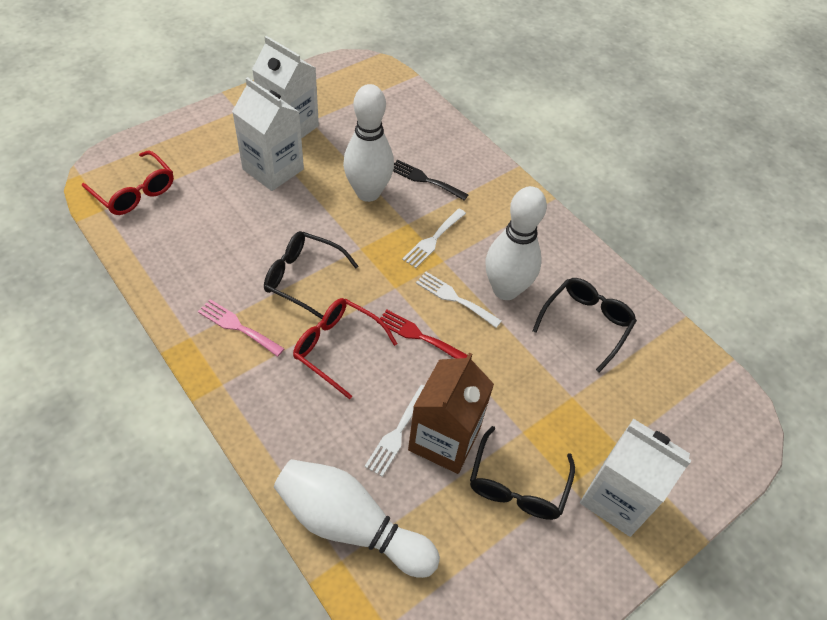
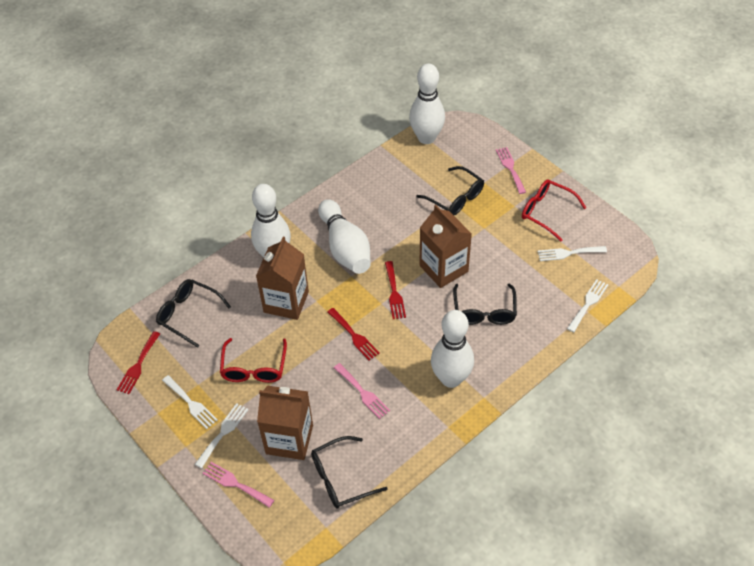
black fork: 1 -> 0
black glasses: 3 -> 4
brown carton: 1 -> 3
pink fork: 1 -> 3
red fork: 1 -> 3
white bowling pin: 3 -> 4
white carton: 3 -> 0
white fork: 3 -> 4

